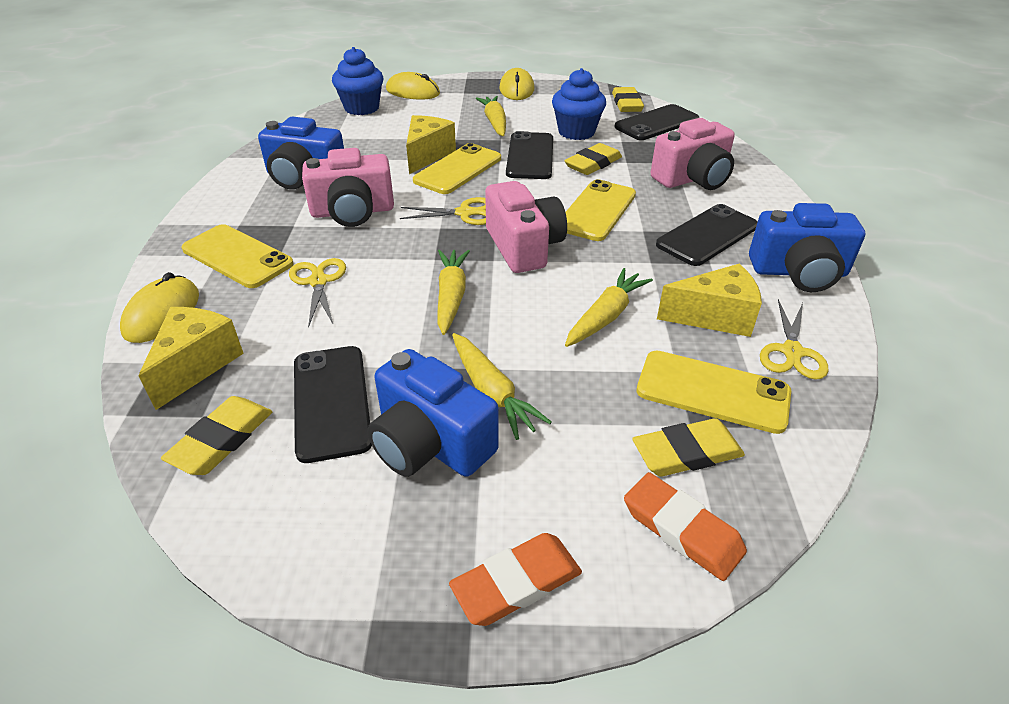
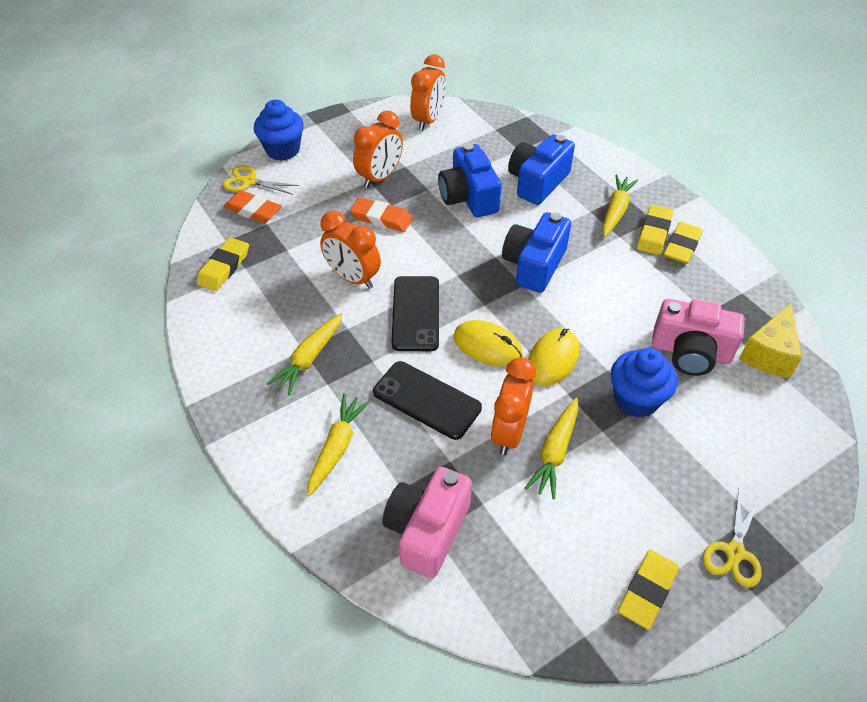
black phone: 4 -> 2
orange clock: 0 -> 4
pink camera: 3 -> 2
yellow cheese: 3 -> 1
yellow mouse: 3 -> 2
yellow phone: 4 -> 0
yellow scissors: 3 -> 2

